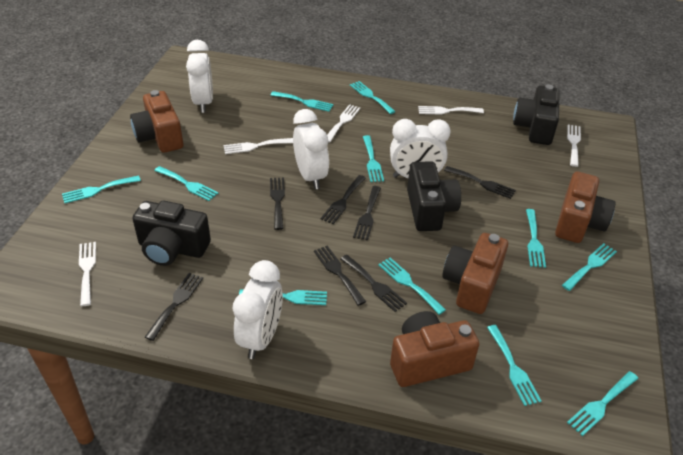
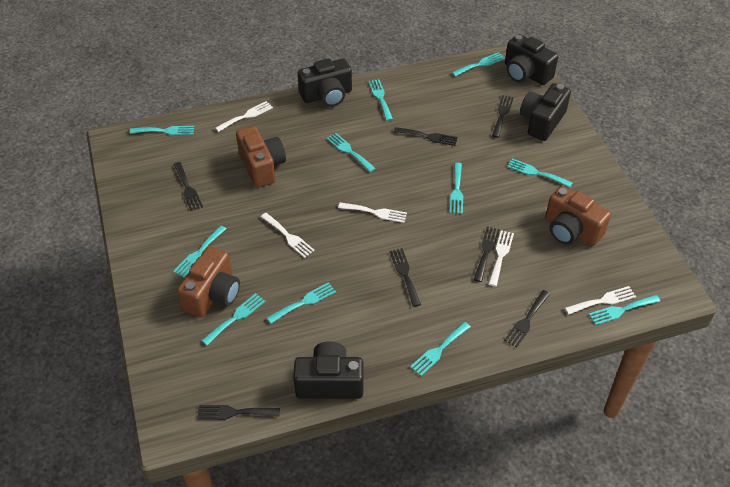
black camera: 3 -> 4
brown camera: 4 -> 3
white clock: 4 -> 0

